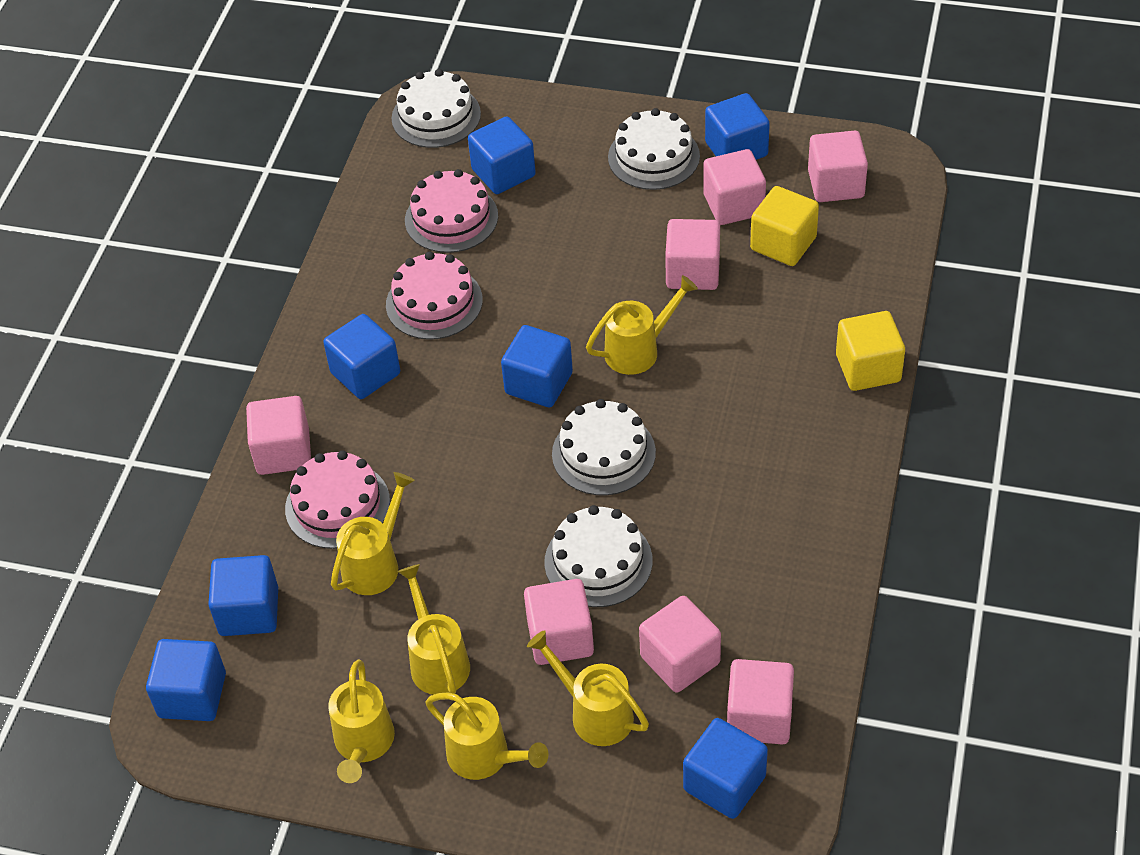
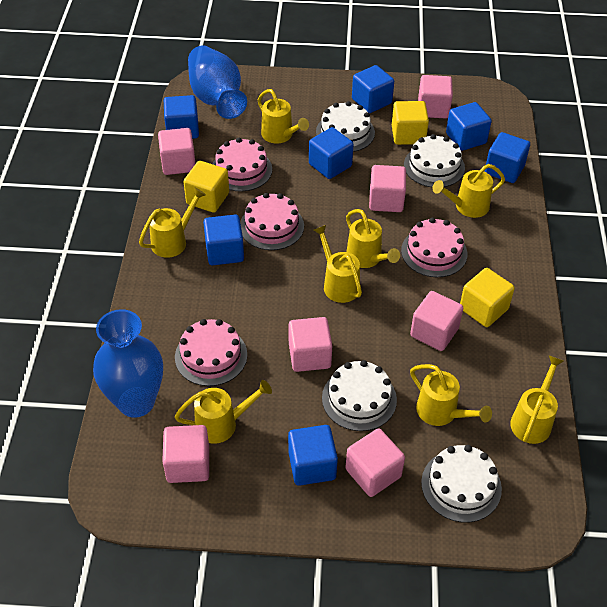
blue vase: 0 -> 2
pink cake: 3 -> 4
yellow cube: 2 -> 3
yellow watering can: 6 -> 8

